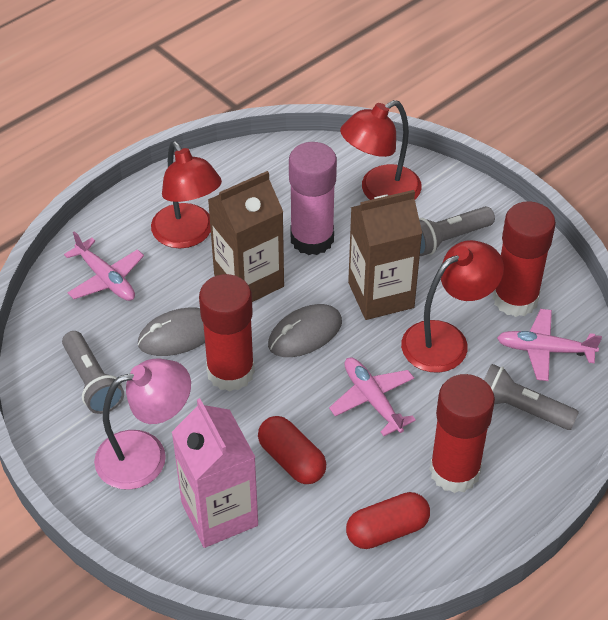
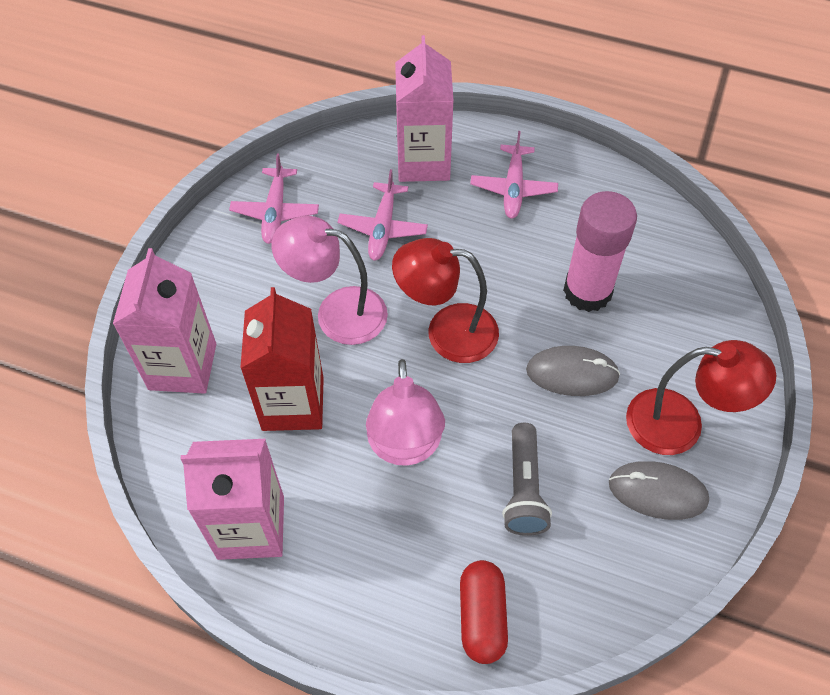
brown carton: 2 -> 0
grey flashlight: 3 -> 1
pink carton: 1 -> 3
pink lamp: 1 -> 2
red capsule: 2 -> 1
red carton: 0 -> 1
red glue stick: 3 -> 0
red lamp: 3 -> 2

